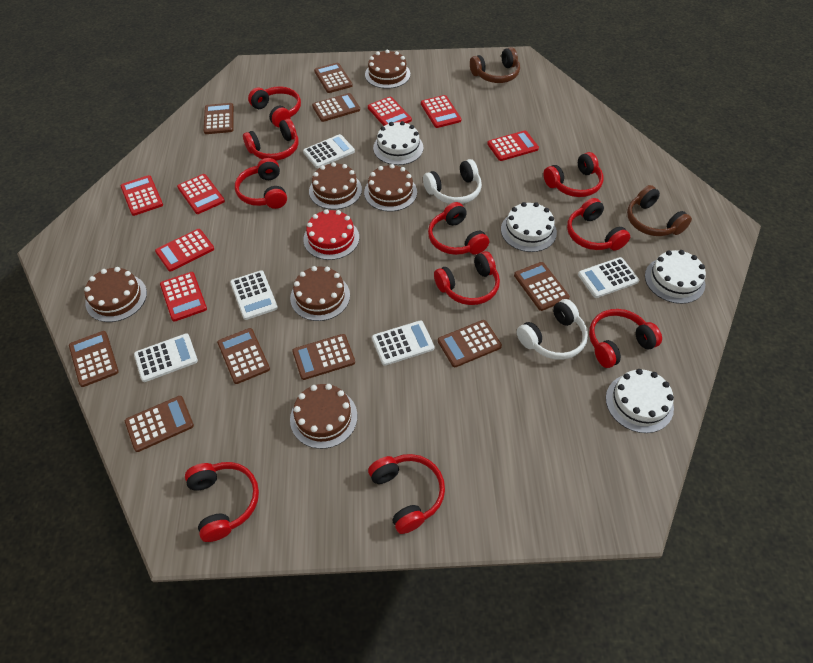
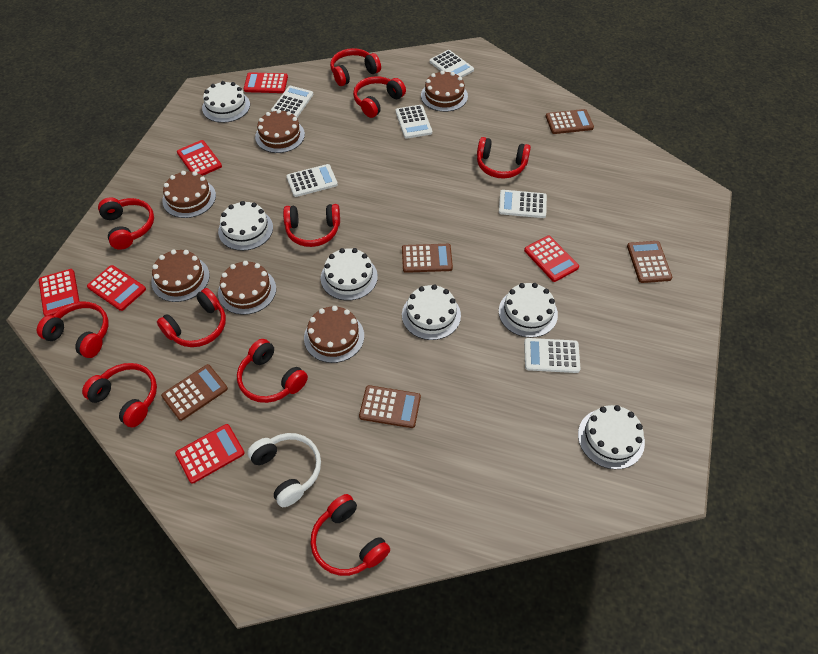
brown calculator: 9 -> 5
brown headphones: 2 -> 0
red cake: 1 -> 0
red calculator: 7 -> 6
white cake: 4 -> 6
white calculator: 5 -> 6
white headphones: 2 -> 1

